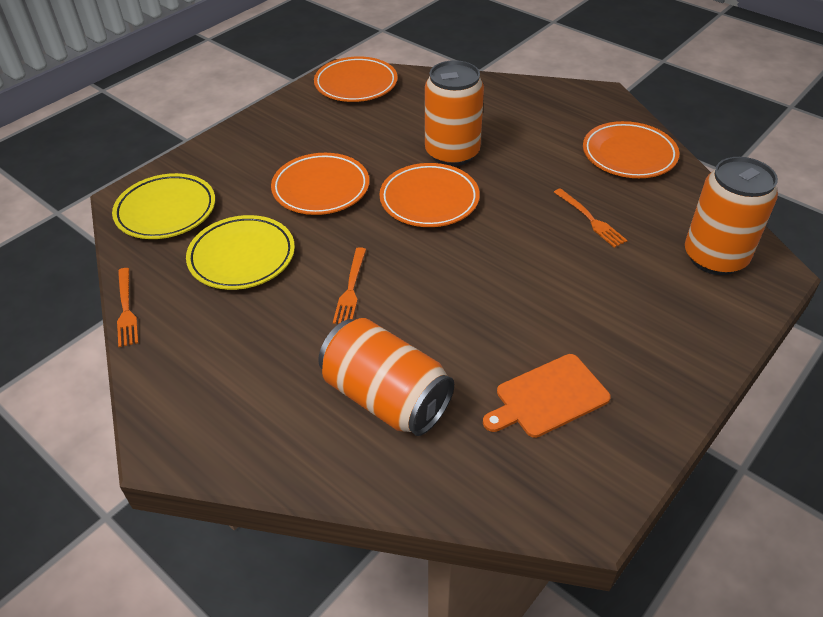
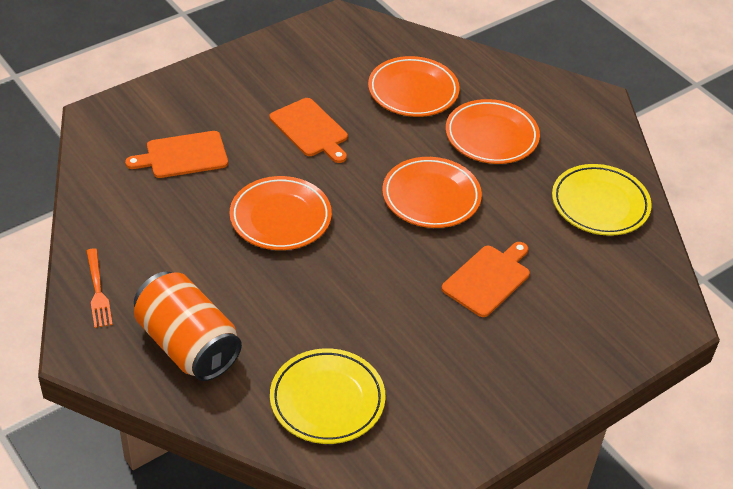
orange can: 3 -> 1
orange cutting board: 1 -> 3
orange fork: 3 -> 1

